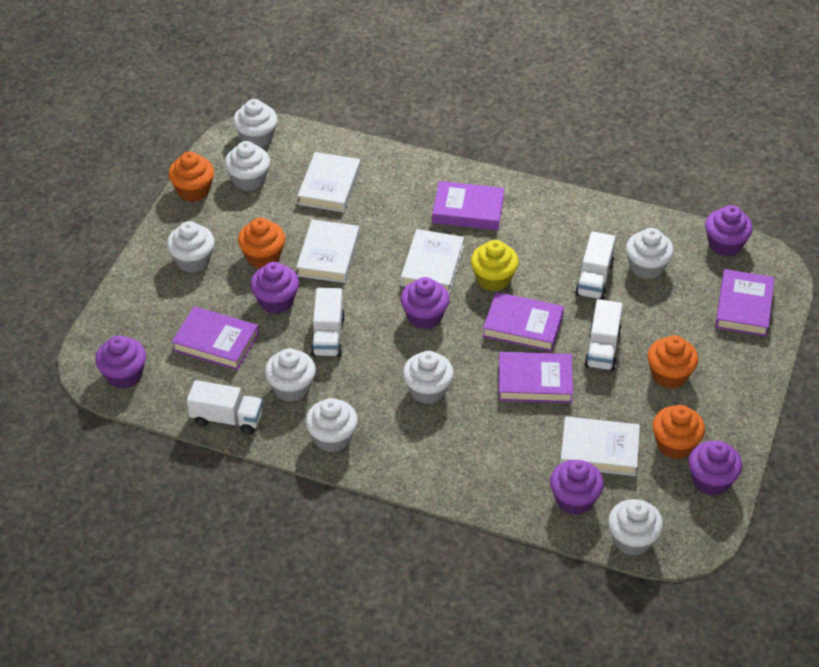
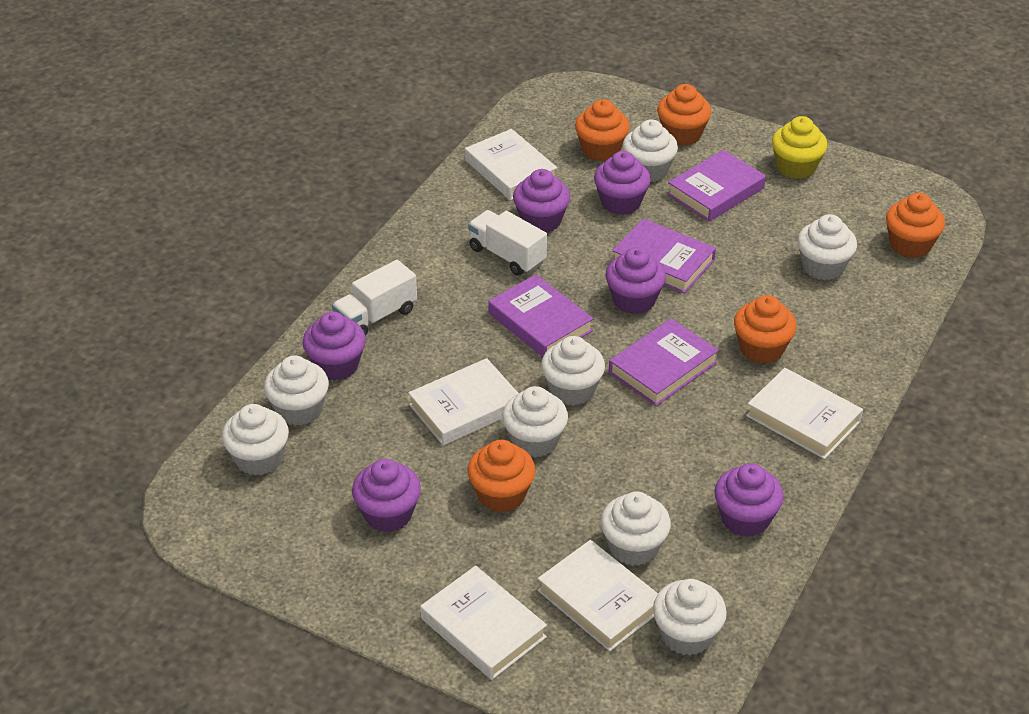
orange cupcake: 4 -> 5
purple book: 5 -> 4
white book: 4 -> 5
white truck: 4 -> 2

